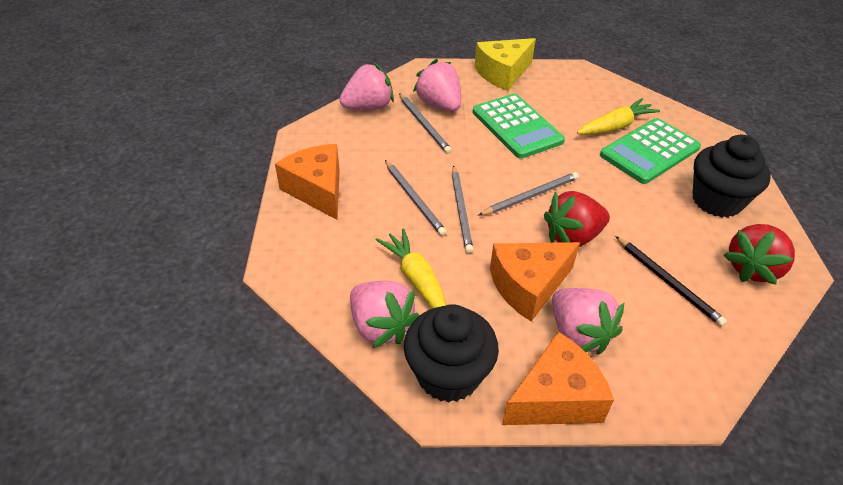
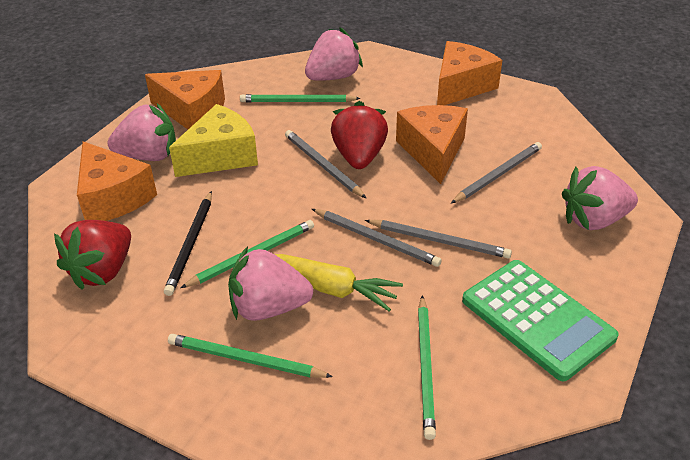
black cupcake: 2 -> 0
green calculator: 2 -> 1
green pencil: 0 -> 4
orange cheese: 3 -> 4
yellow carrot: 2 -> 1

